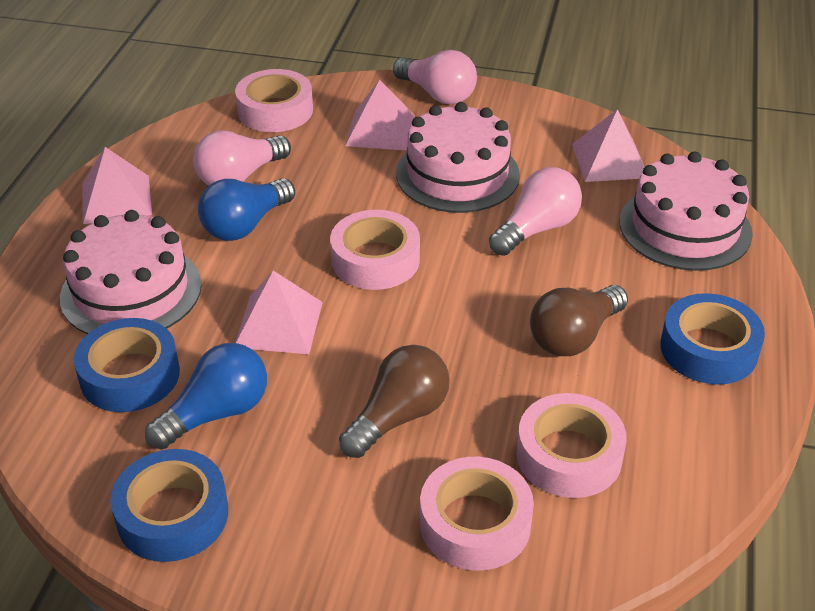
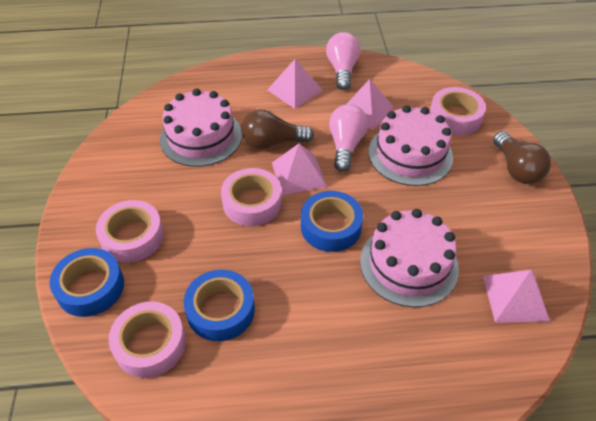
blue light bulb: 2 -> 0
pink light bulb: 3 -> 2

